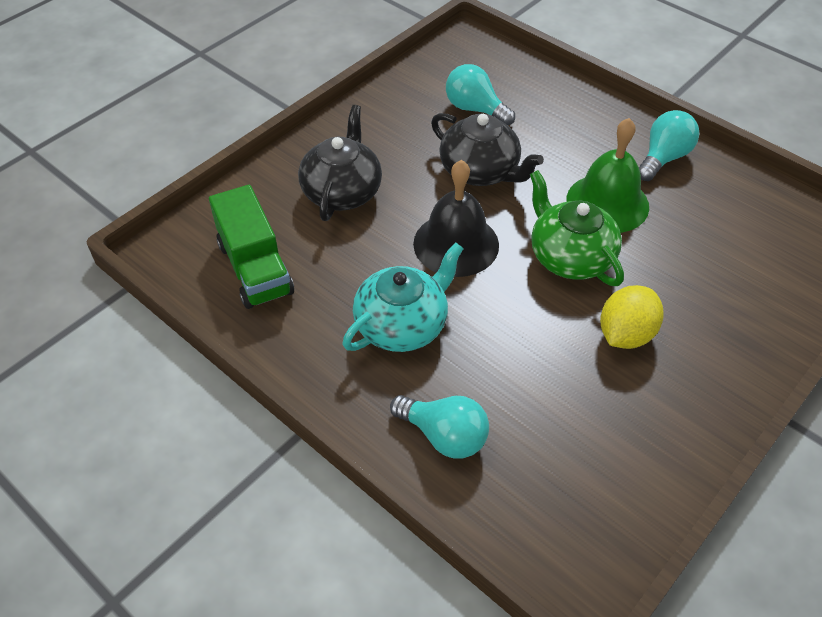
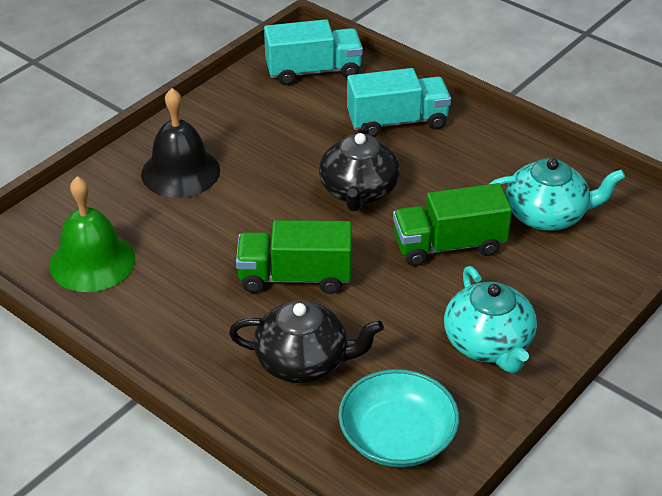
green teapot: 1 -> 0
green truck: 1 -> 2
turquoise bowl: 0 -> 1
turquoise light bulb: 3 -> 0
turquoise teapot: 1 -> 2
turquoise truck: 0 -> 2
yellow lemon: 1 -> 0

